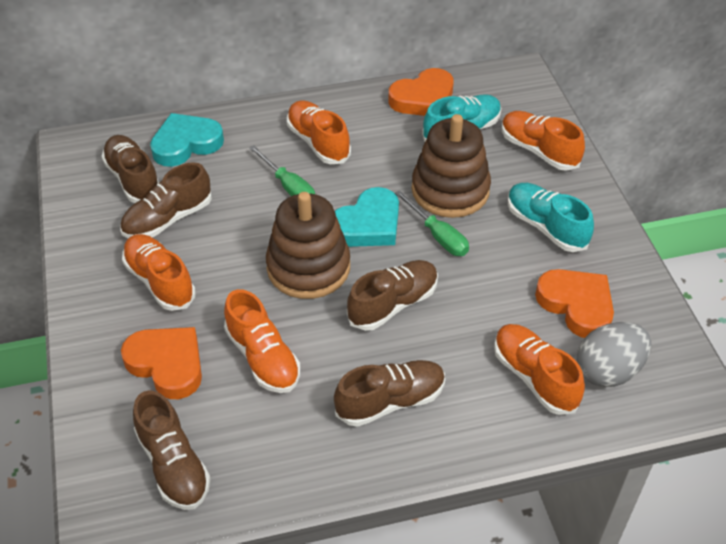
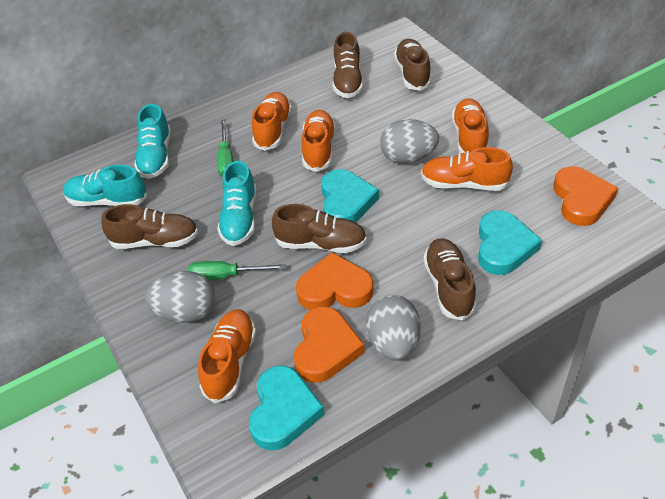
brown stacking toy: 2 -> 0
grey egg: 1 -> 3
turquoise heart: 2 -> 3
turquoise shoe: 2 -> 3

